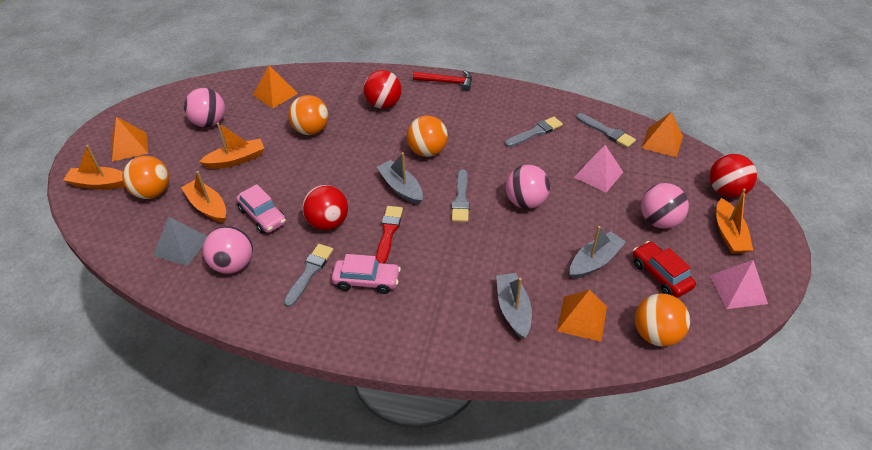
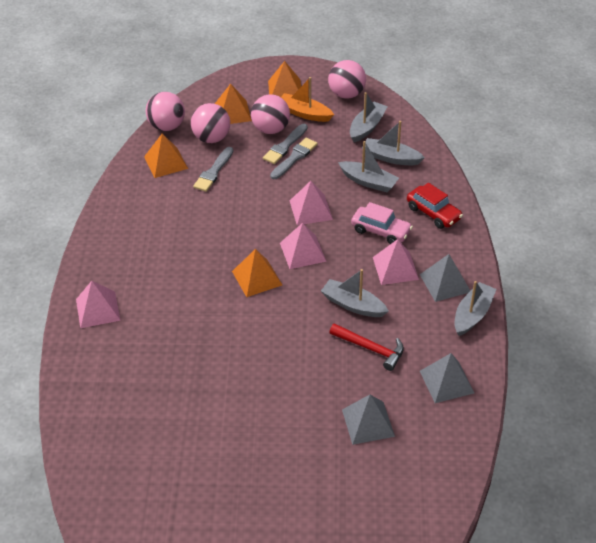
grey boat: 3 -> 5
grey brush: 4 -> 3
grey pyramid: 1 -> 3
orange ball: 4 -> 0
orange boat: 4 -> 1
pink car: 2 -> 1
pink pyramid: 2 -> 4
red ball: 3 -> 0
red brush: 1 -> 0

